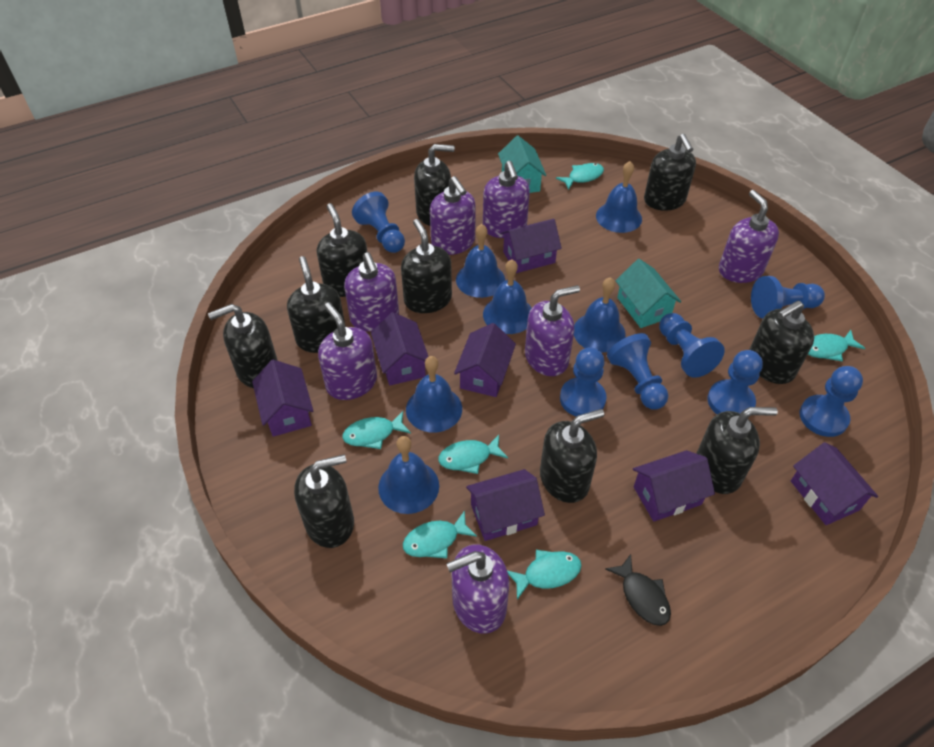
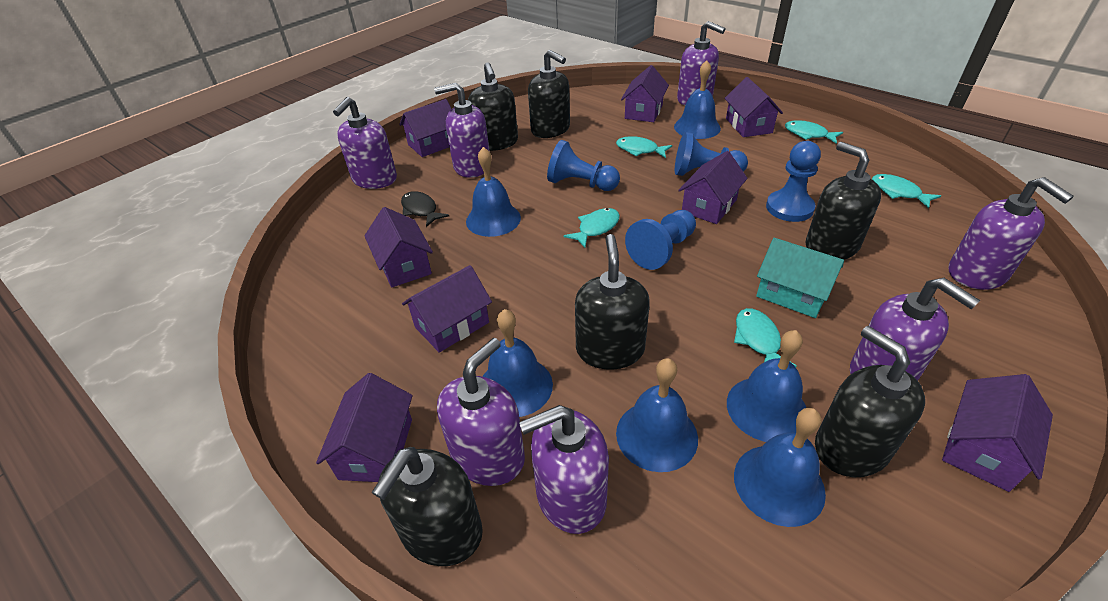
black soap dispenser: 10 -> 6
blue pawn: 7 -> 4
purple house: 7 -> 8
turquoise fish: 6 -> 5
turquoise house: 2 -> 1

